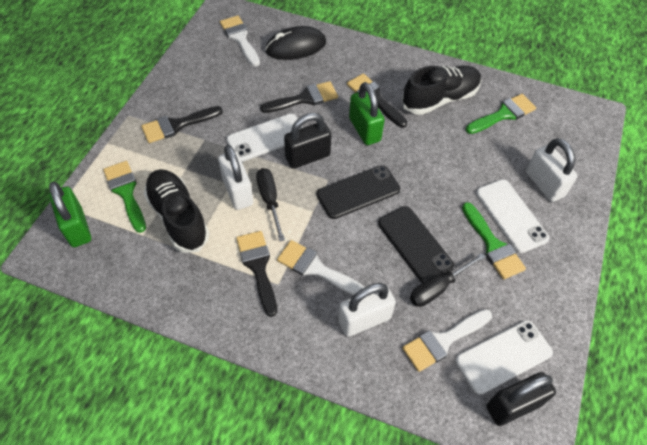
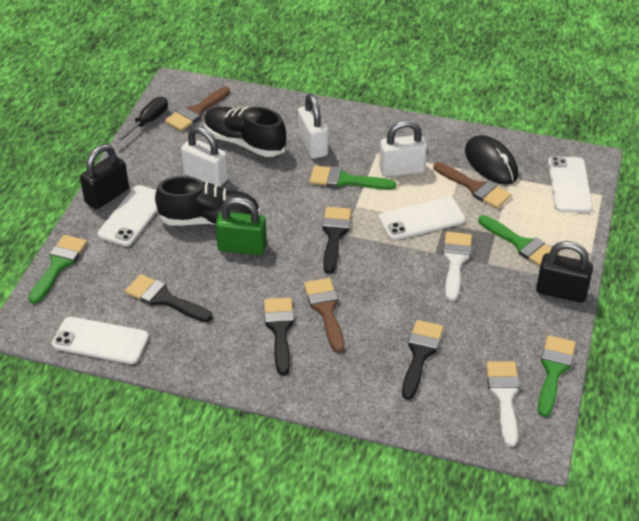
black phone: 2 -> 0
black screwdriver: 2 -> 1
brown brush: 0 -> 3
green brush: 3 -> 4
green padlock: 2 -> 1
white brush: 3 -> 2
white phone: 3 -> 4

